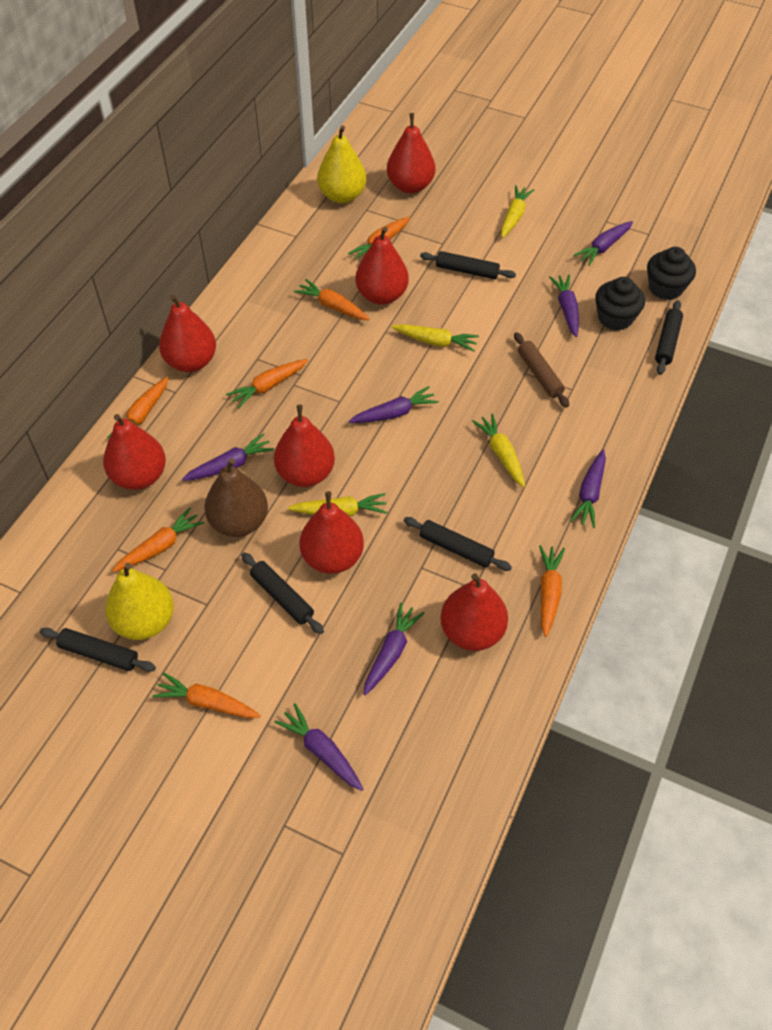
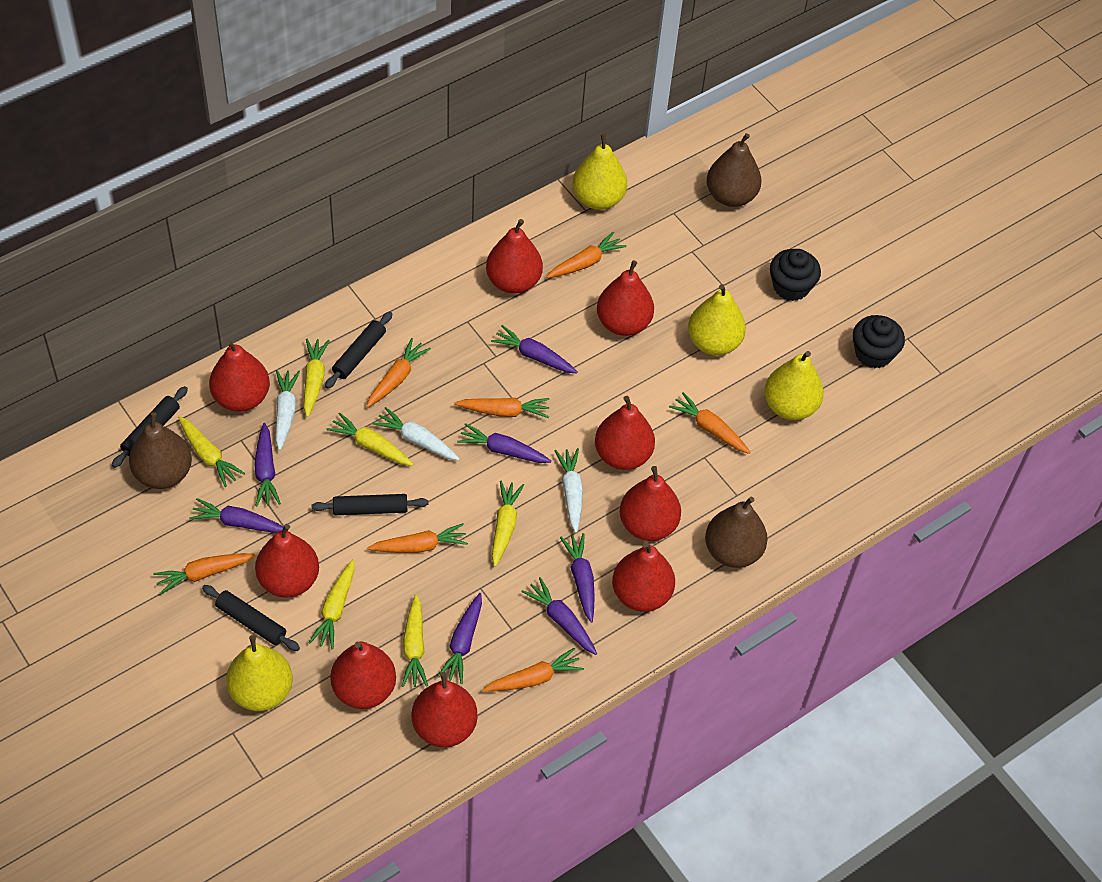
black rolling pin: 5 -> 4
brown pear: 1 -> 3
brown rolling pin: 1 -> 0
red pear: 7 -> 9
white carrot: 0 -> 3
yellow carrot: 4 -> 6
yellow pear: 2 -> 4

